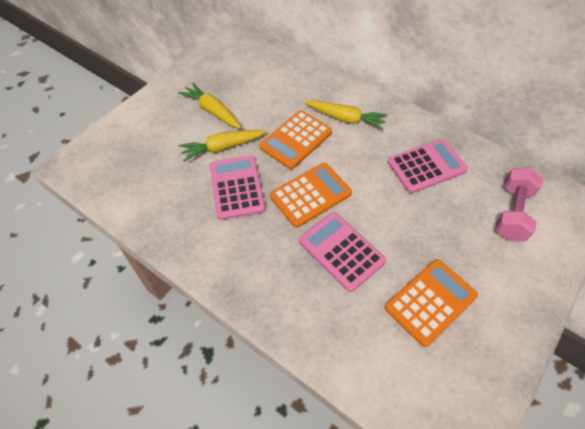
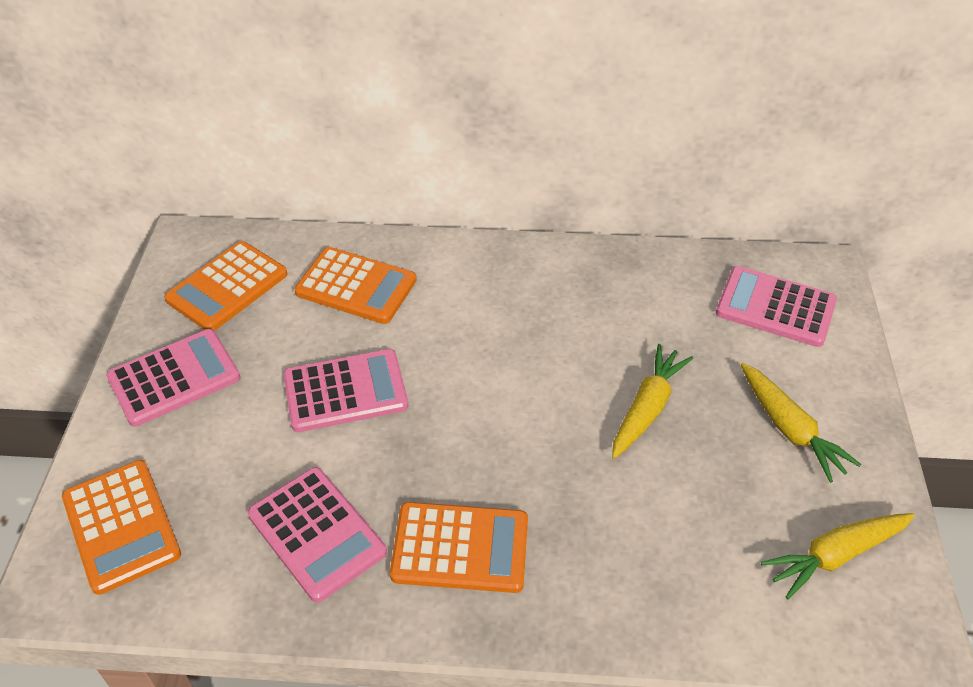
orange calculator: 3 -> 4
pink calculator: 3 -> 4
pink dumbbell: 1 -> 0

